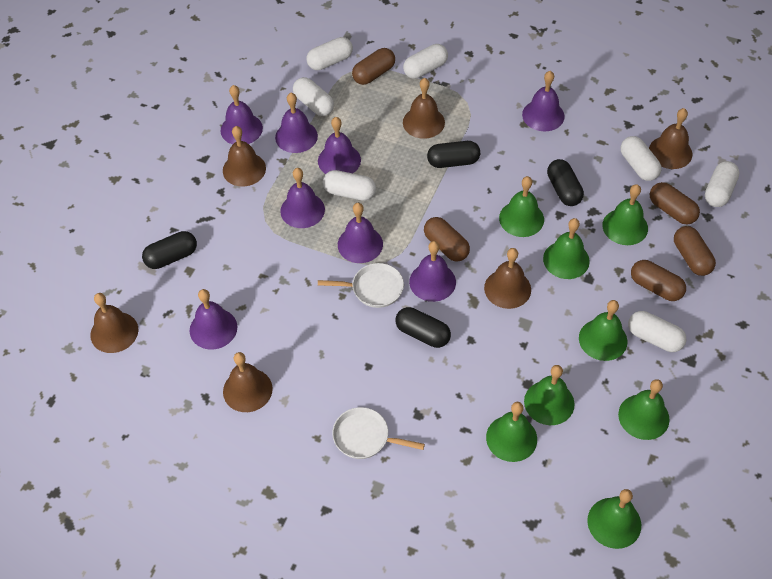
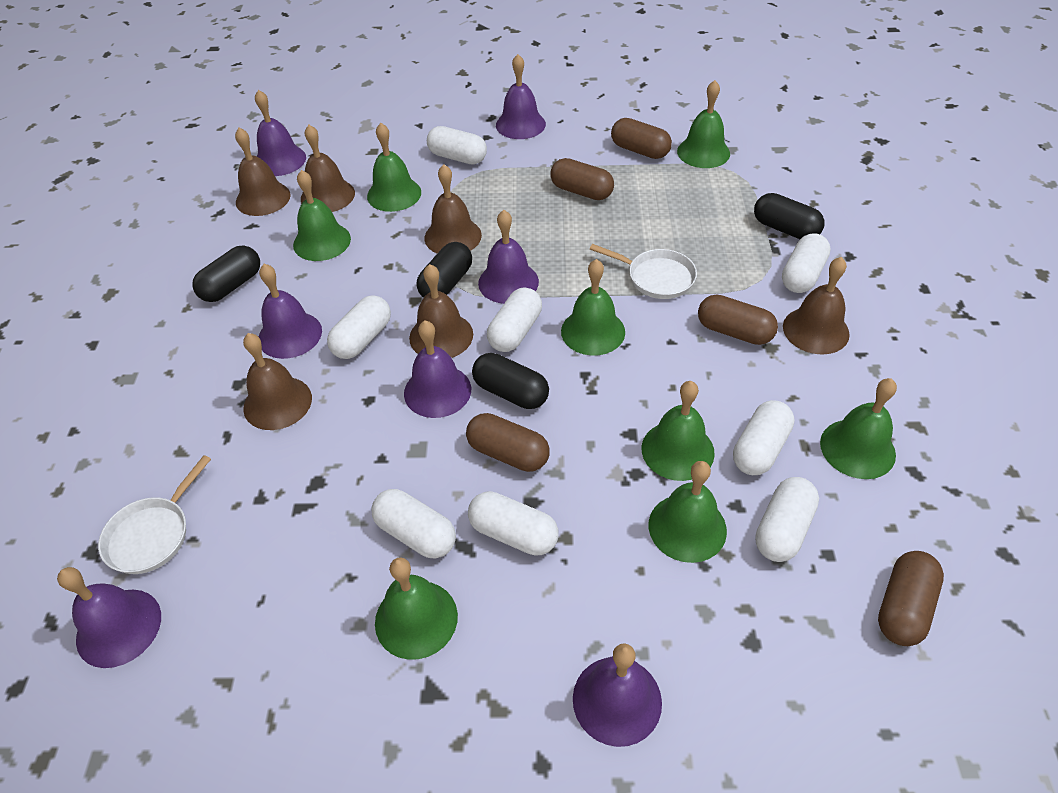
purple bell: 8 -> 7
white capsule: 7 -> 8

